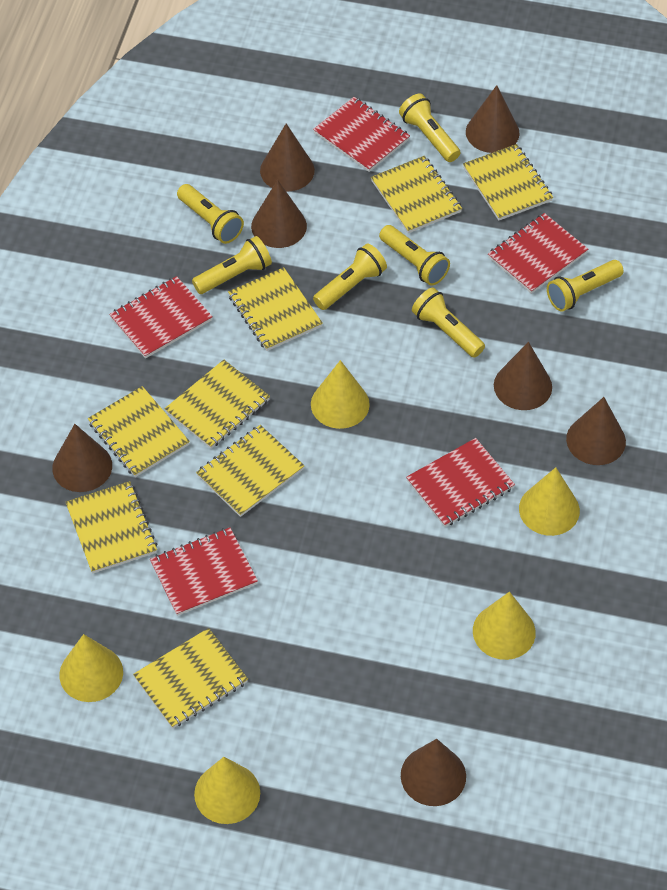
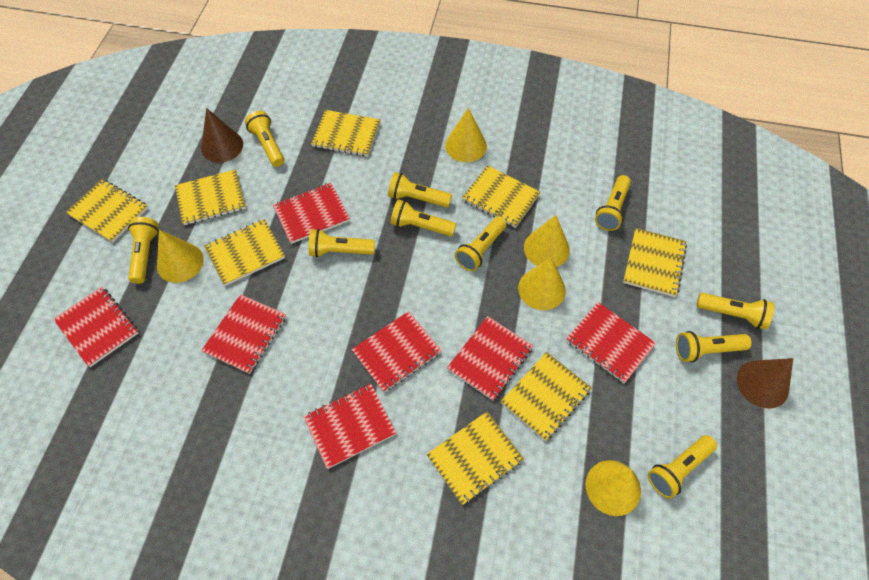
brown cone: 7 -> 2
red notebook: 5 -> 7
yellow flashlight: 7 -> 10

